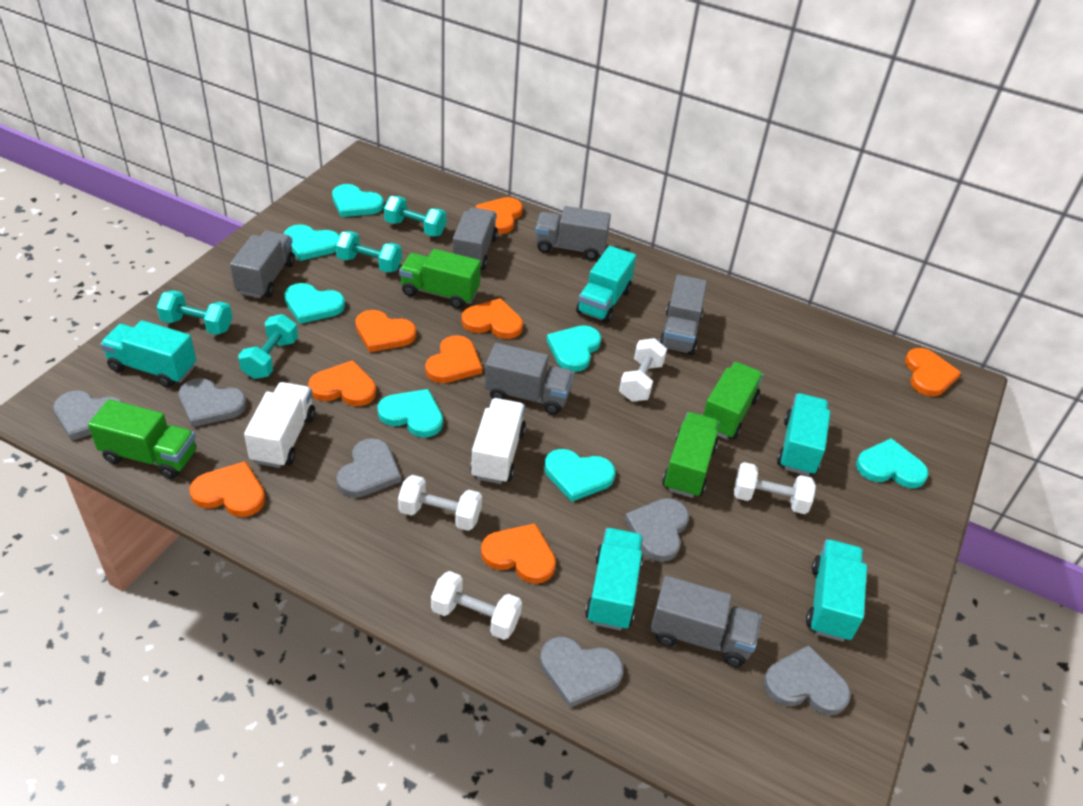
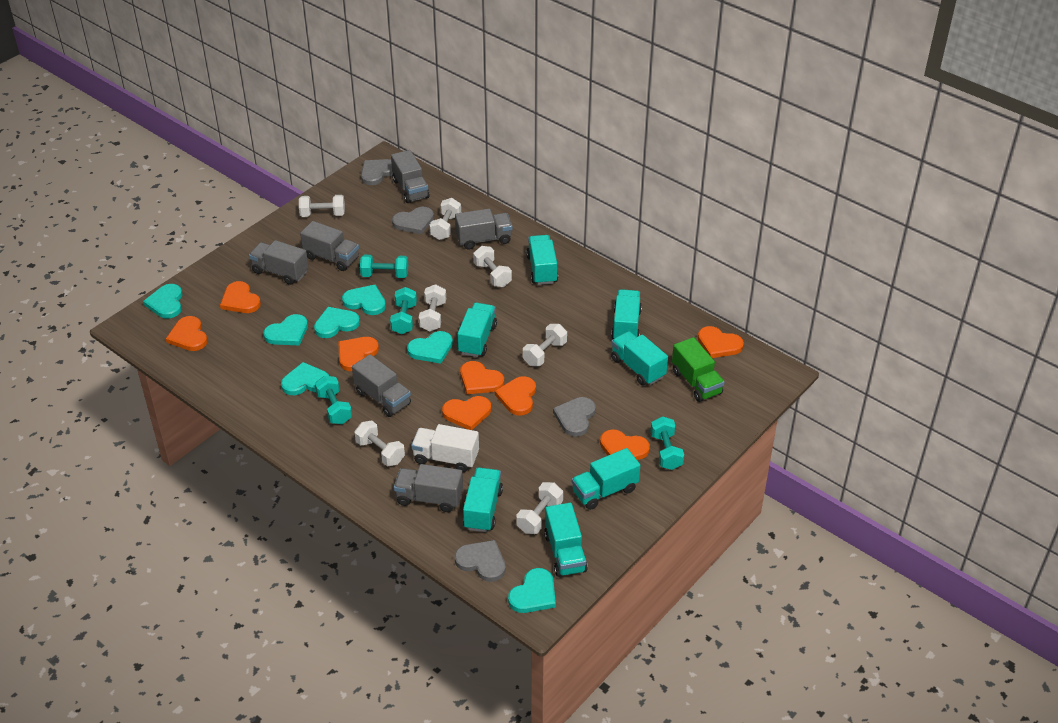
green truck: 4 -> 1
grey heart: 6 -> 4
turquoise truck: 5 -> 7
white dumbbell: 4 -> 7
white truck: 2 -> 1

